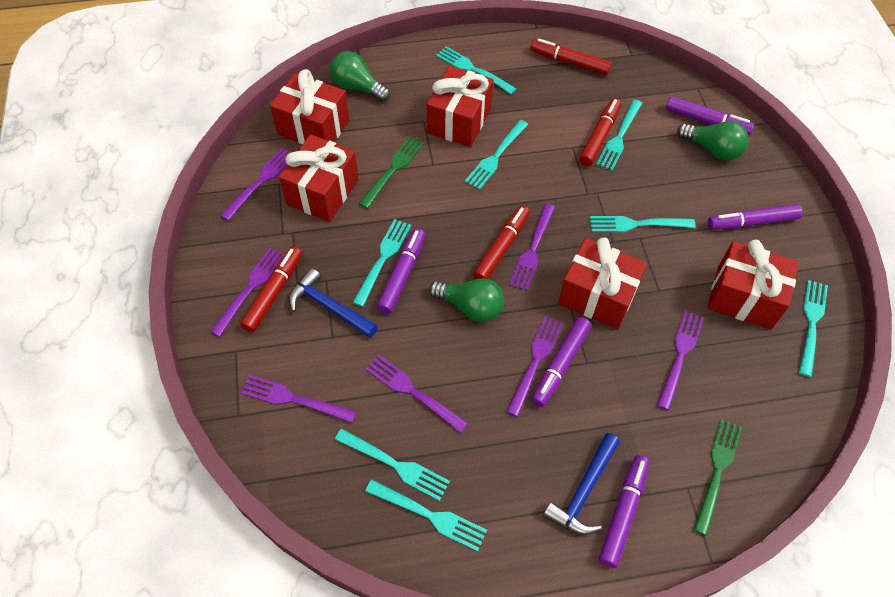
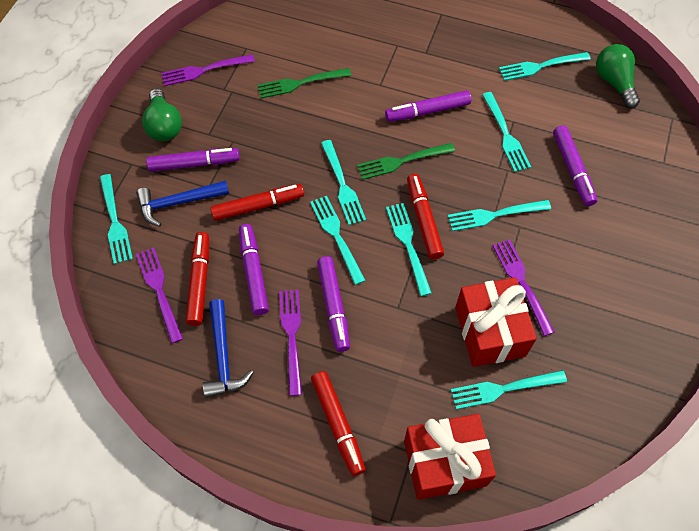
green light bulb: 3 -> 2
purple fork: 7 -> 4
red gift: 5 -> 2

